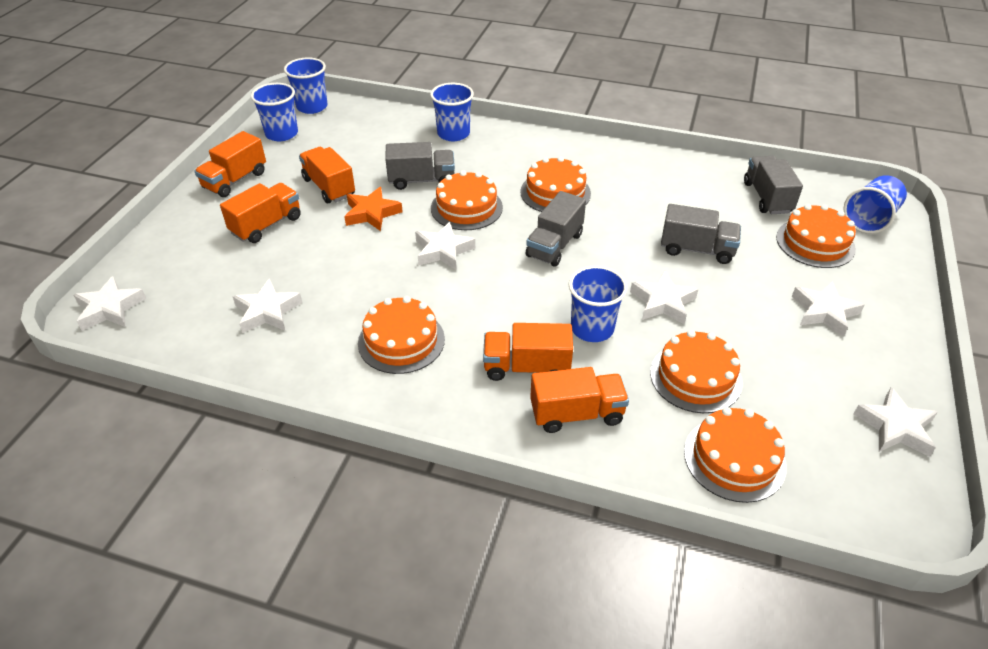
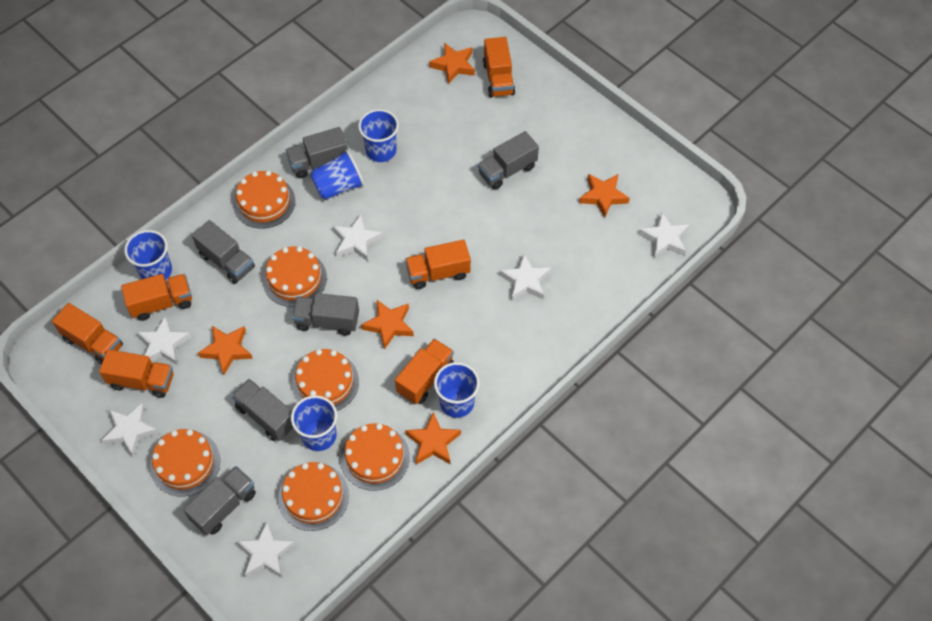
grey truck: 4 -> 6
orange star: 1 -> 5
orange truck: 5 -> 6

